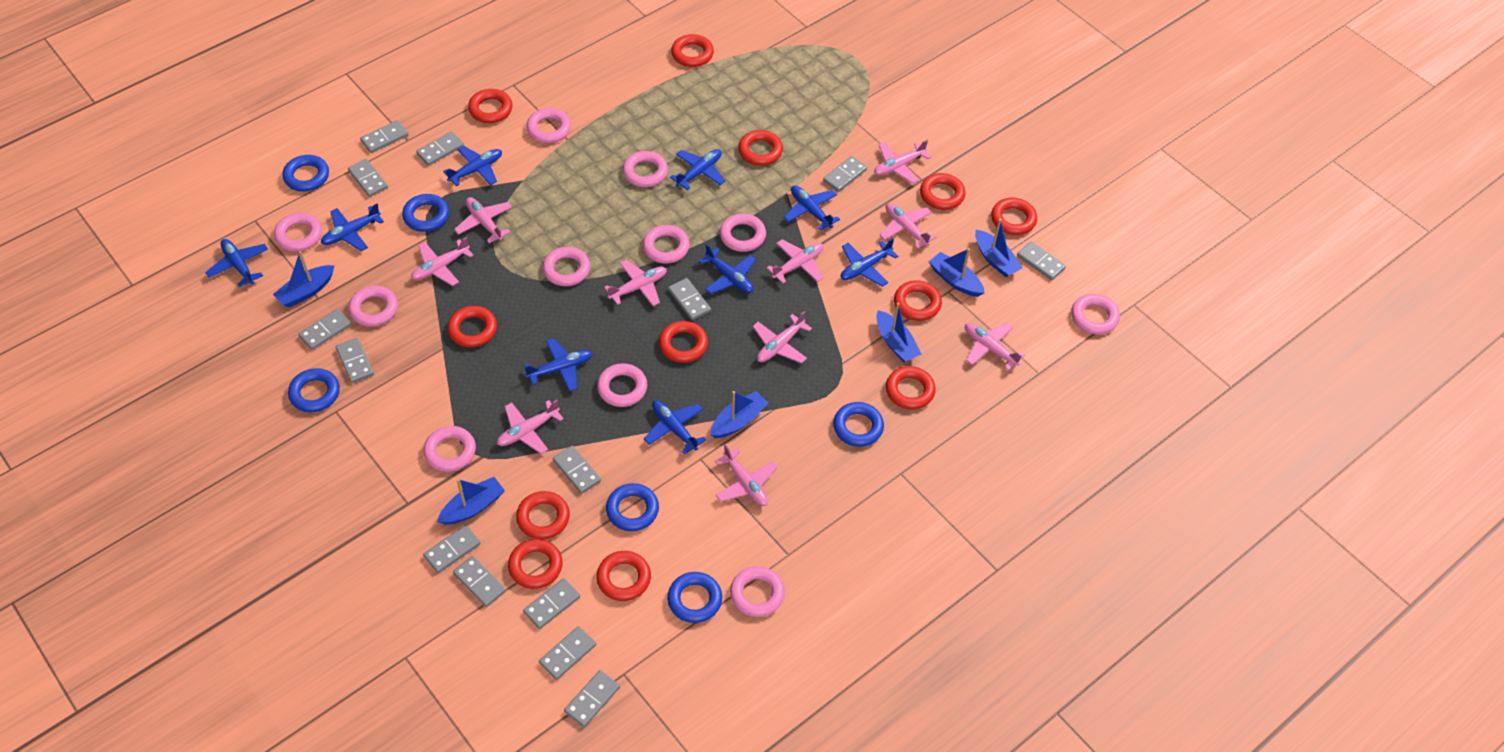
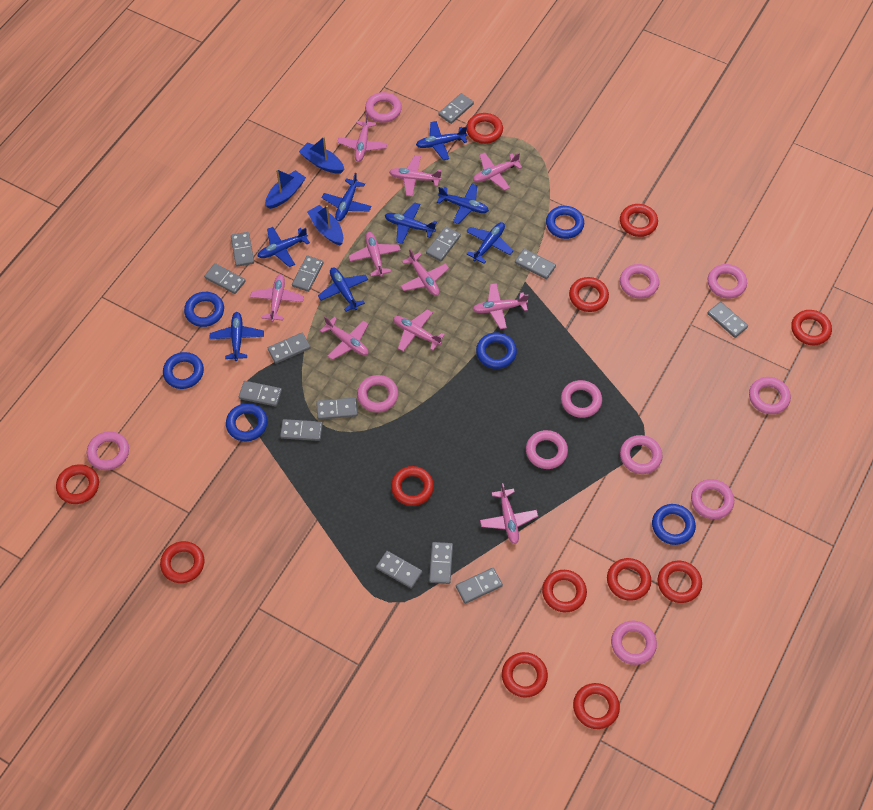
blue boat: 6 -> 3
blue plane: 9 -> 8

